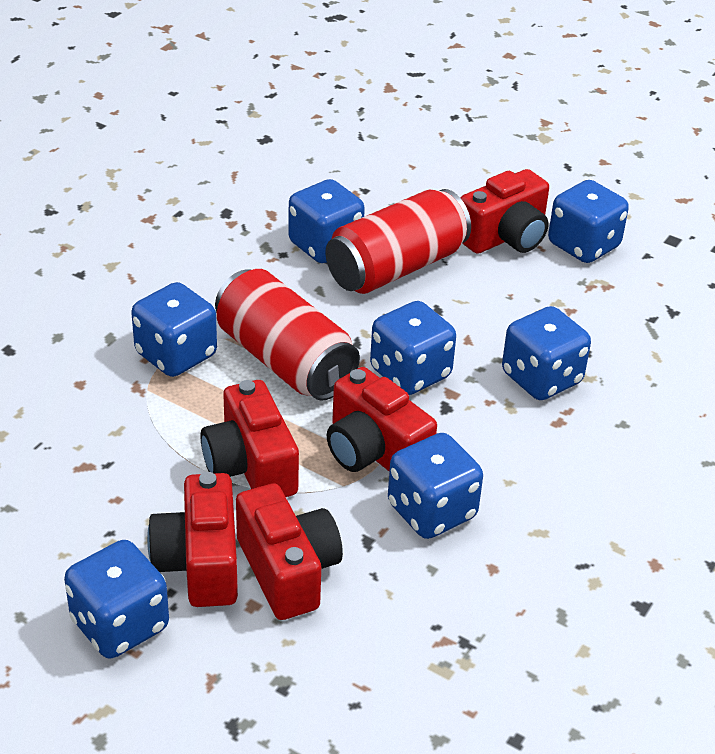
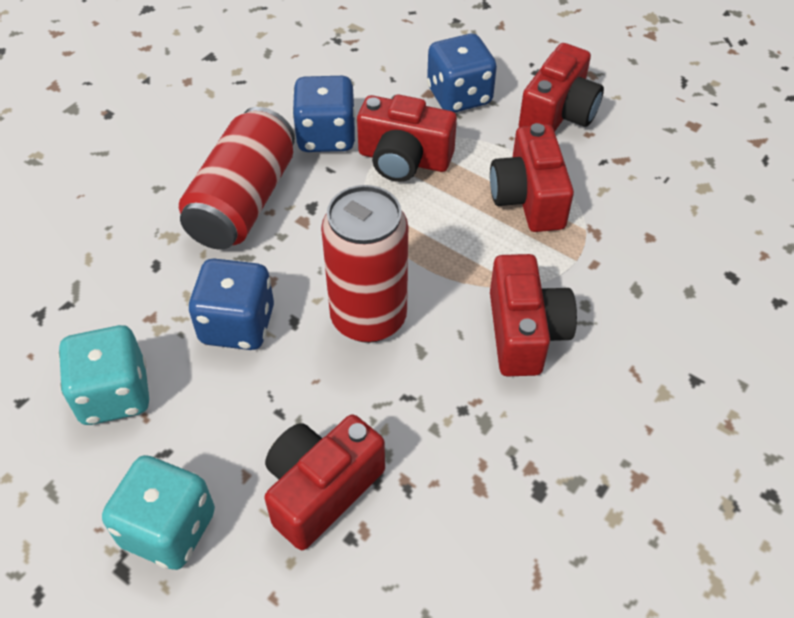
blue dice: 7 -> 3
turquoise dice: 0 -> 2

